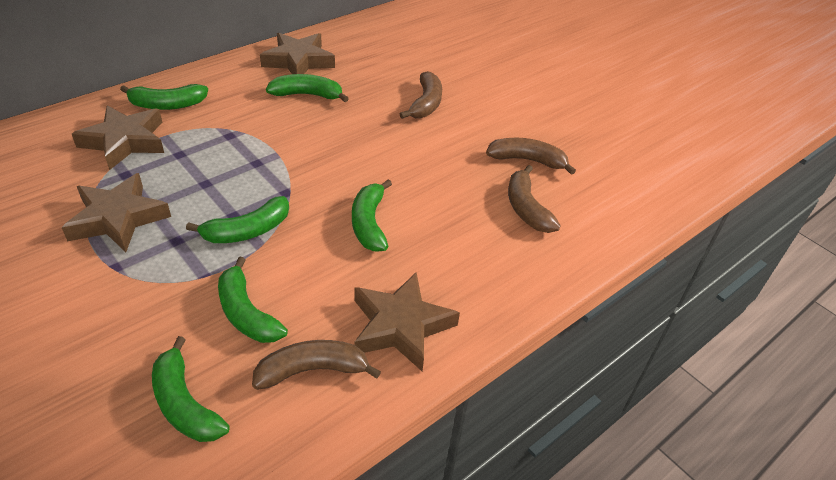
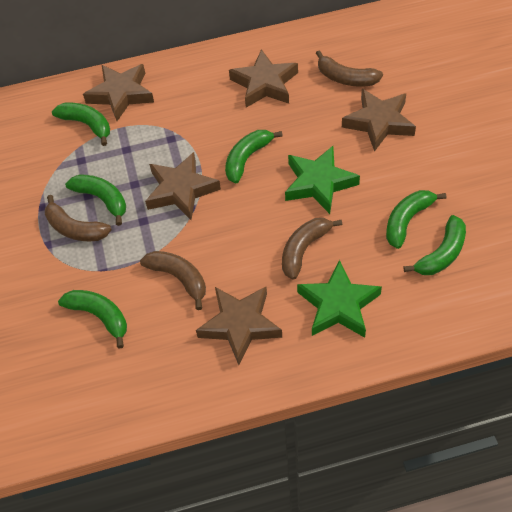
brown star: 4 -> 5
green star: 0 -> 2

